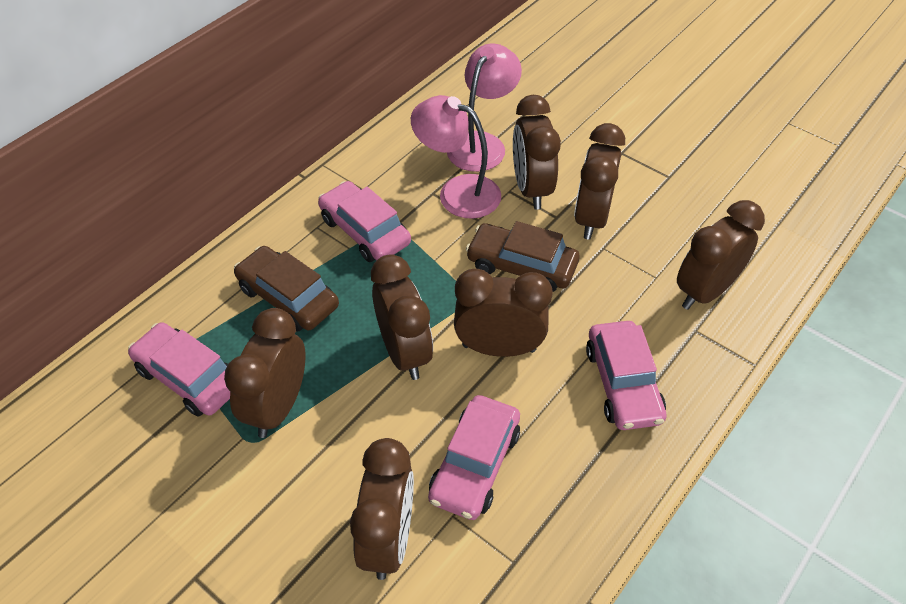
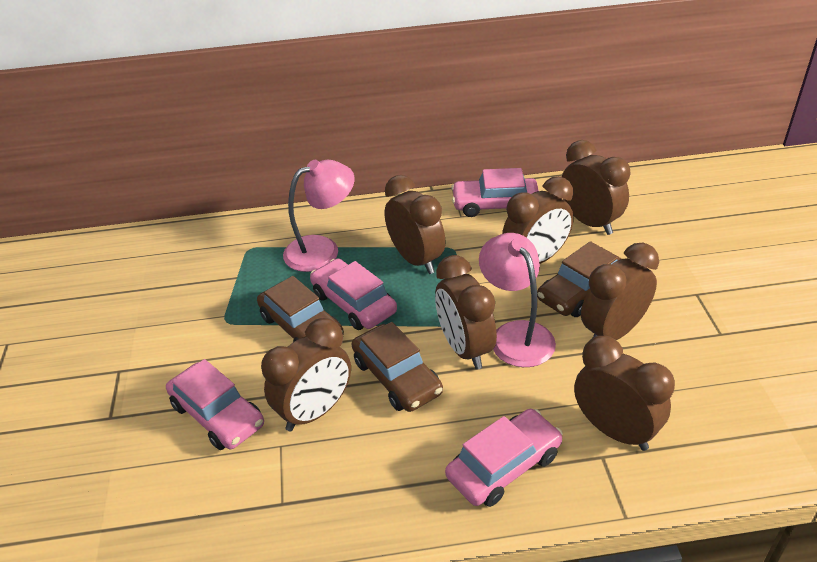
brown car: 2 -> 3

